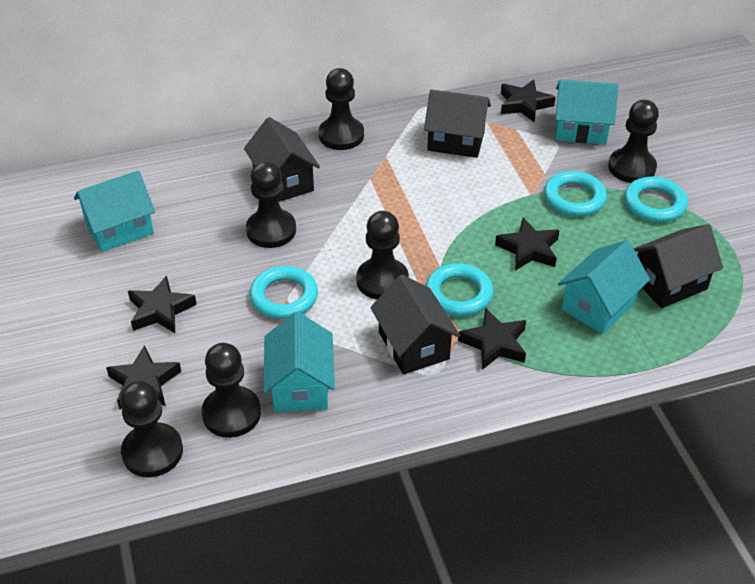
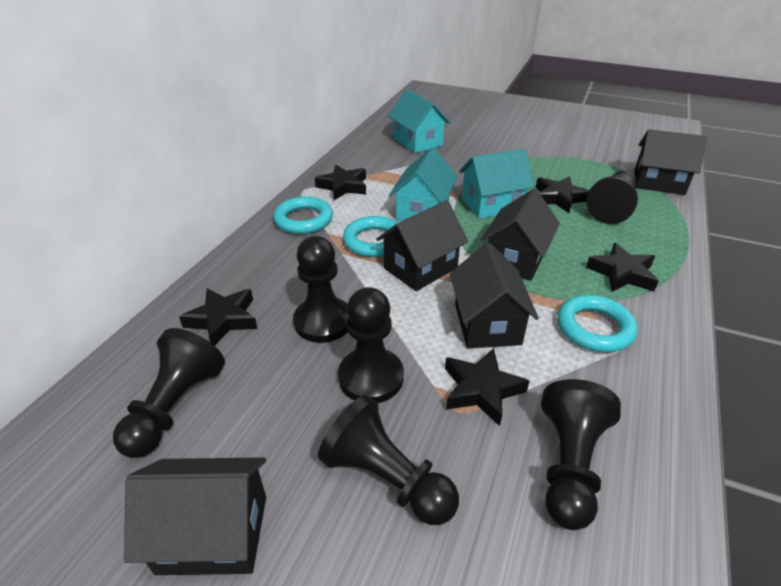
black house: 4 -> 5
turquoise house: 4 -> 3
turquoise ring: 4 -> 3

